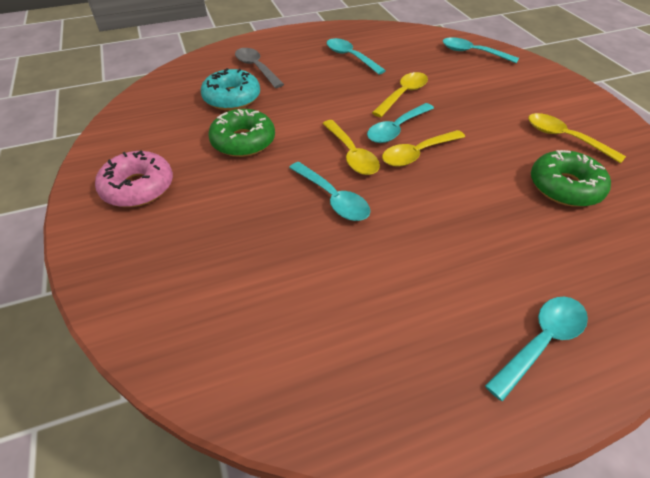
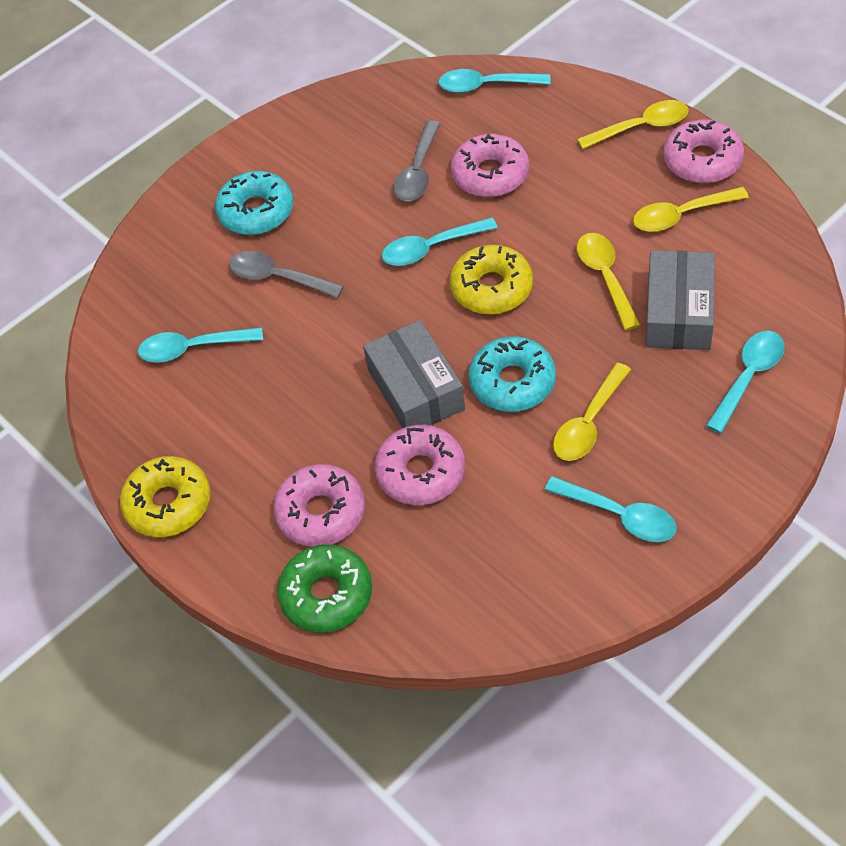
green donut: 2 -> 1
grey box: 0 -> 2
grey spoon: 1 -> 2
pink donut: 1 -> 4
turquoise donut: 1 -> 2
yellow donut: 0 -> 2

